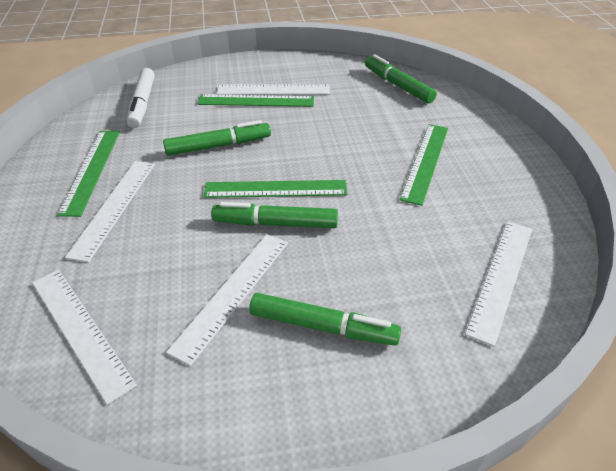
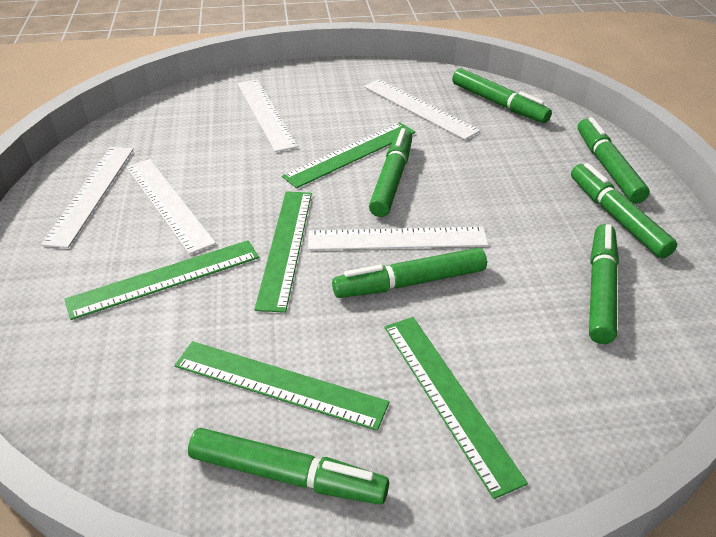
green marker: 4 -> 7
green ruler: 4 -> 5
white marker: 1 -> 0

